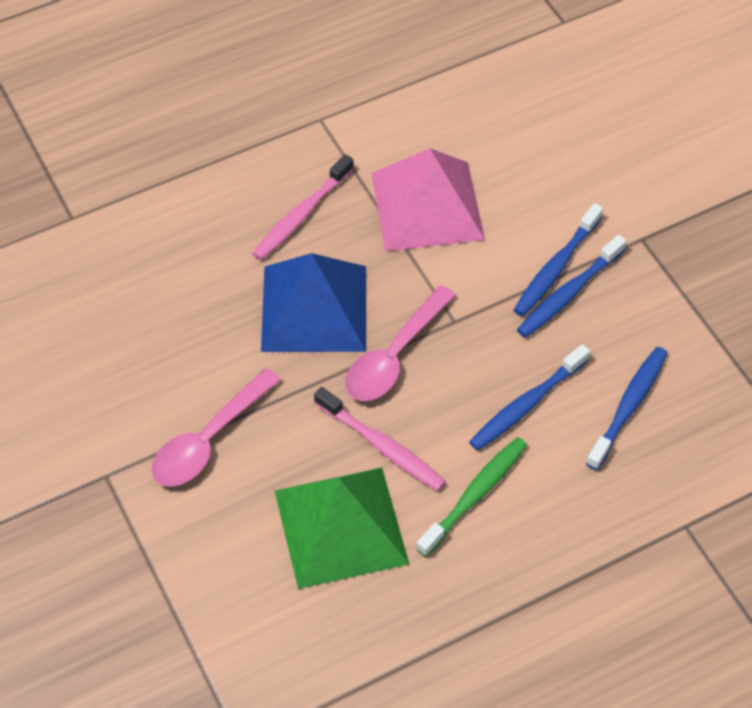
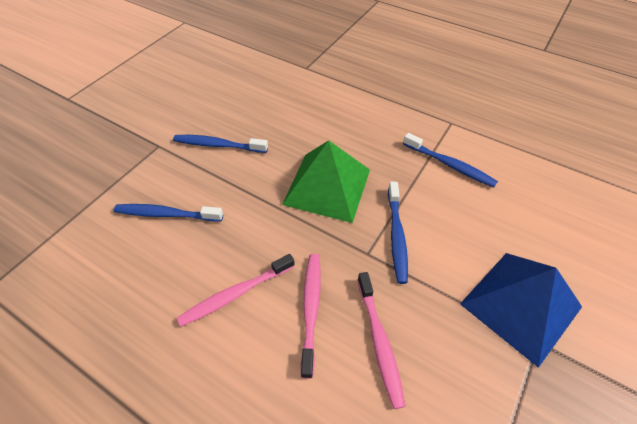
green toothbrush: 1 -> 0
pink pyramid: 1 -> 0
pink spoon: 2 -> 0
pink toothbrush: 2 -> 3

